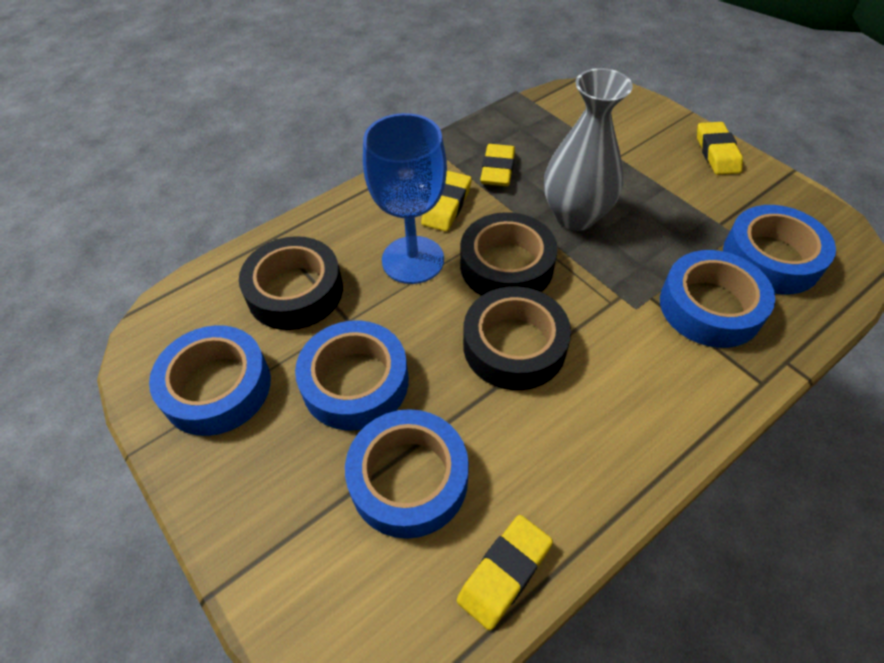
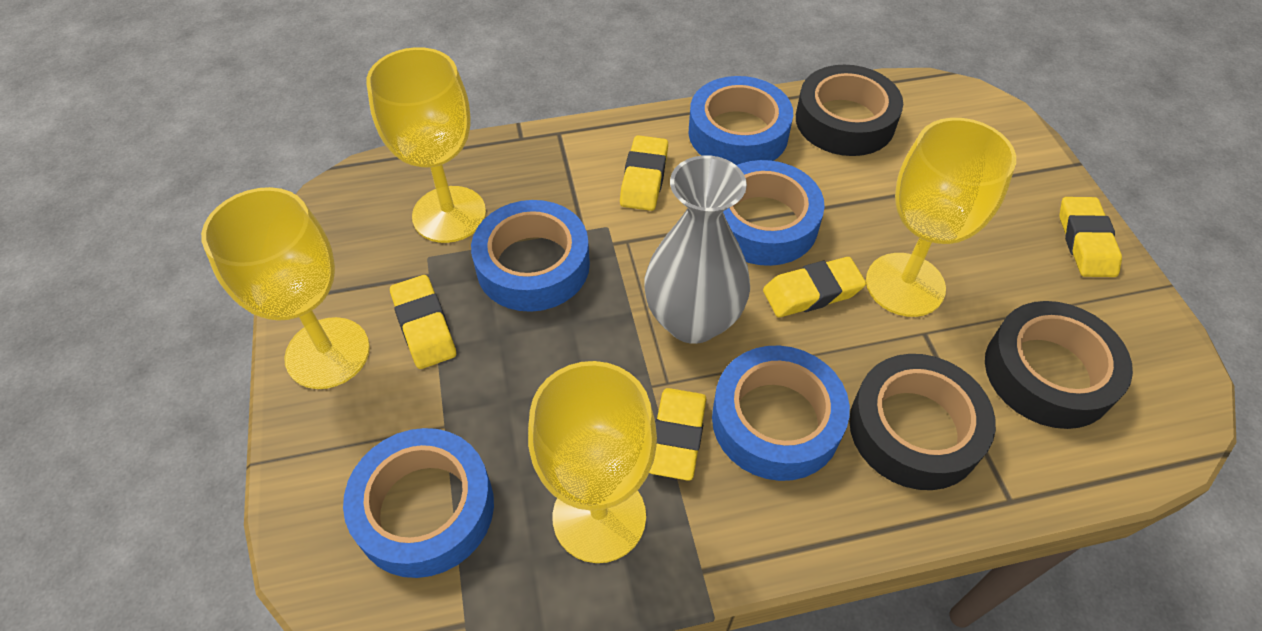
blue goblet: 1 -> 0
yellow eraser: 4 -> 5
yellow goblet: 0 -> 4

